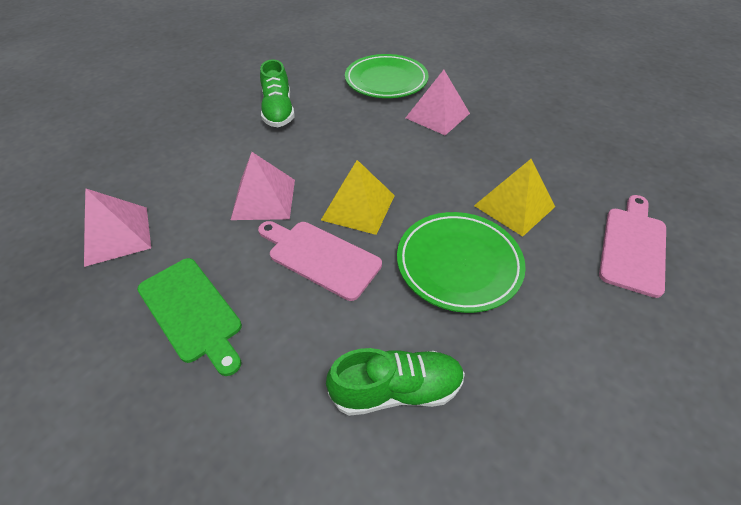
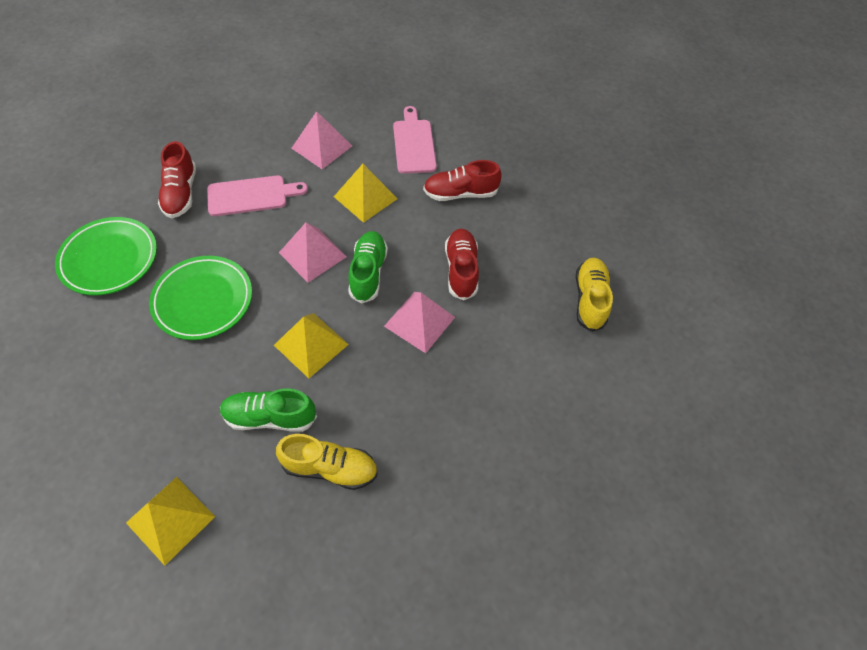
green cutting board: 1 -> 0
red shoe: 0 -> 3
yellow pyramid: 2 -> 3
yellow shoe: 0 -> 2

